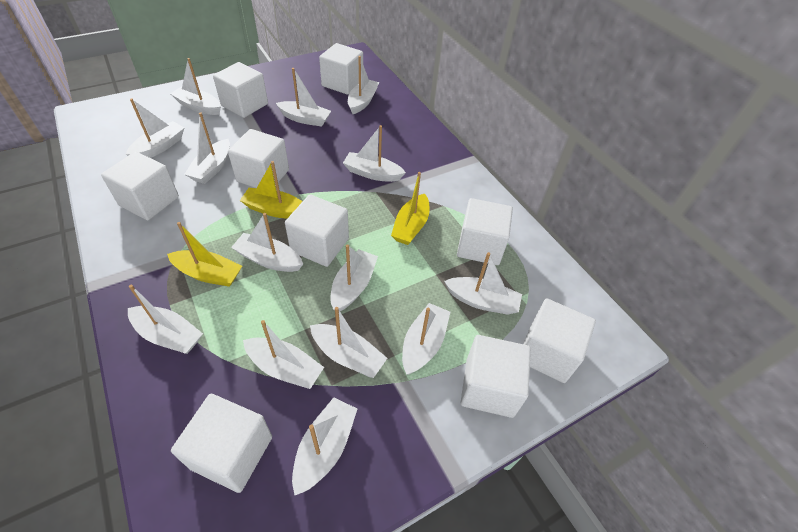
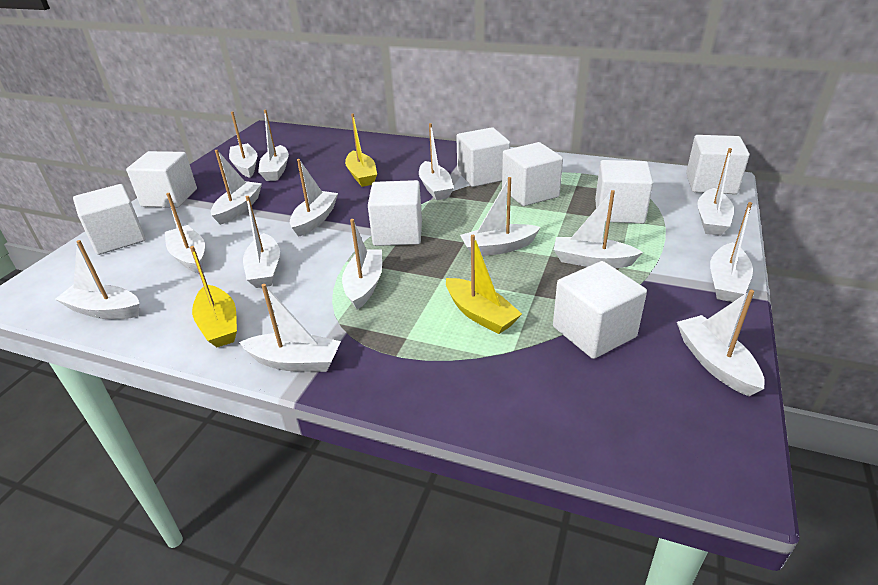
white boat: 14 -> 15
white cube: 9 -> 8

